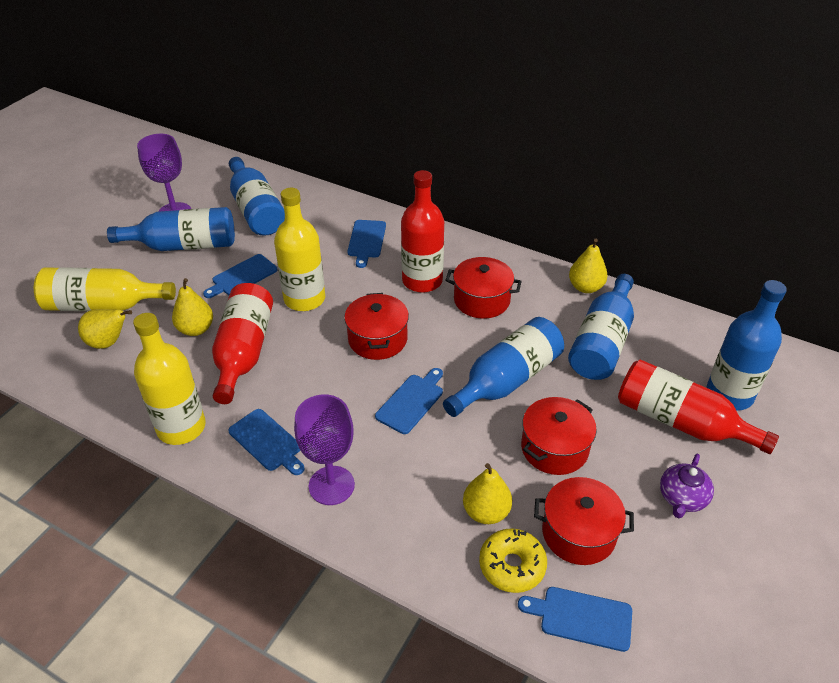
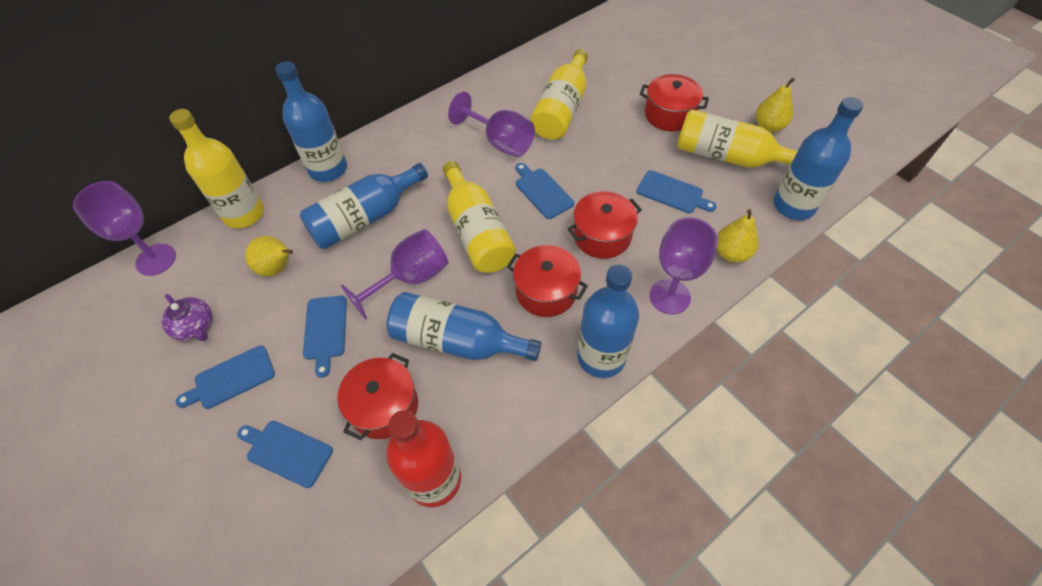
purple goblet: 2 -> 4
red bottle: 3 -> 1
yellow bottle: 3 -> 4
yellow donut: 1 -> 0
yellow pear: 4 -> 3

